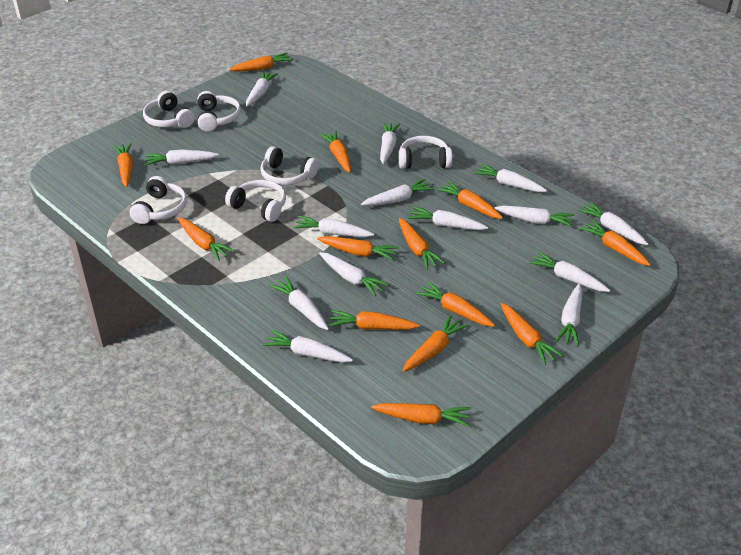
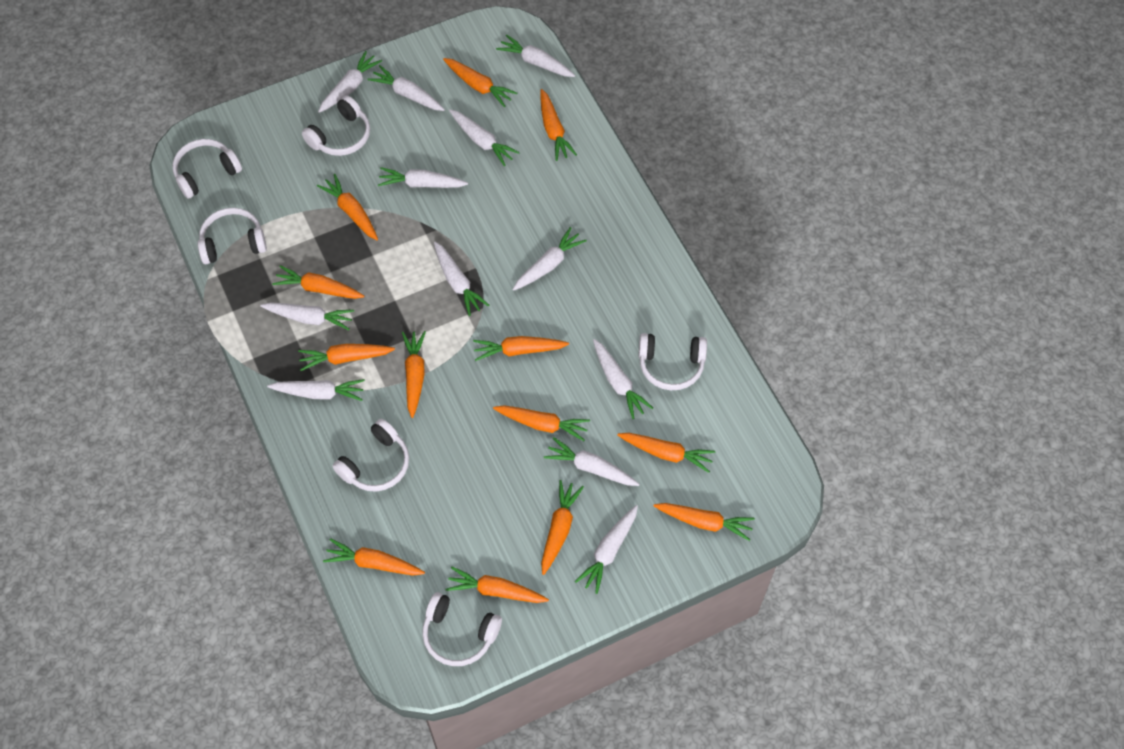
white carrot: 14 -> 12

